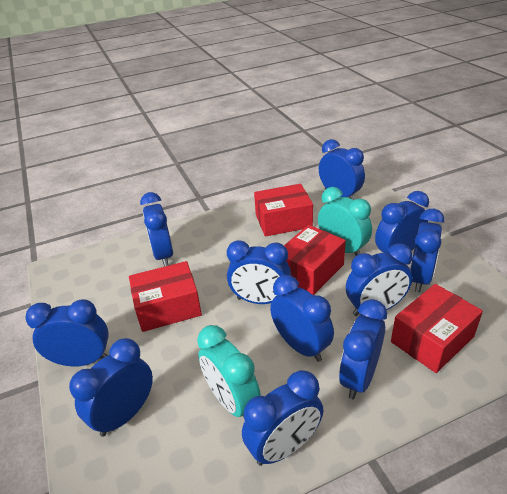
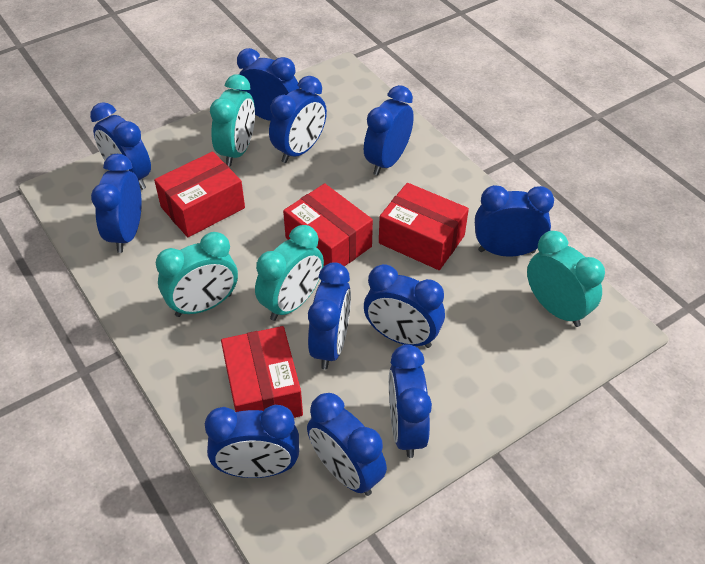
turquoise clock: 2 -> 4

